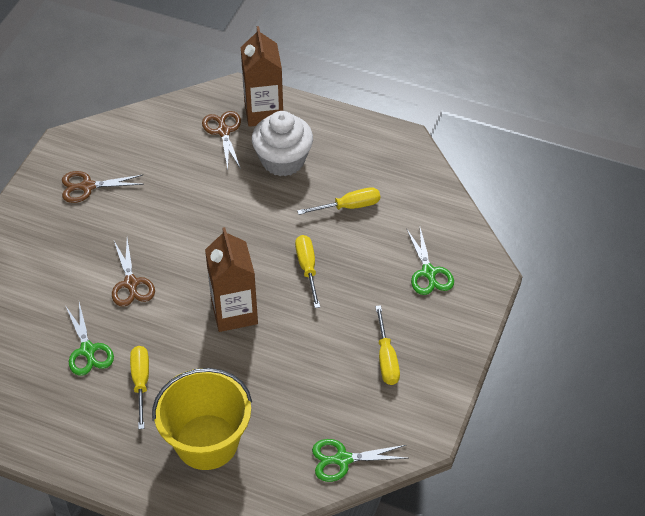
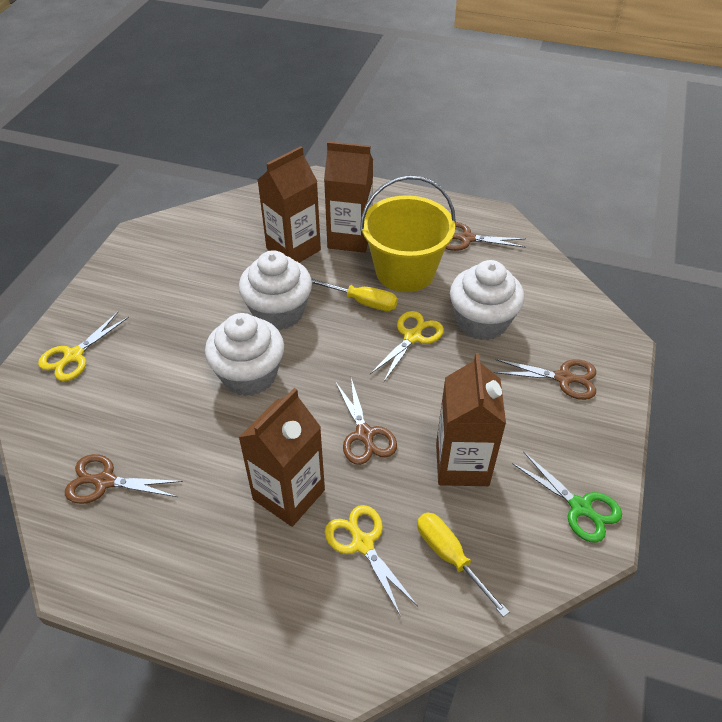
brown carton: 2 -> 4
brown scissors: 3 -> 4
green scissors: 3 -> 1
white cupcake: 1 -> 3
yellow scissors: 0 -> 3
yellow screwdriver: 4 -> 2

